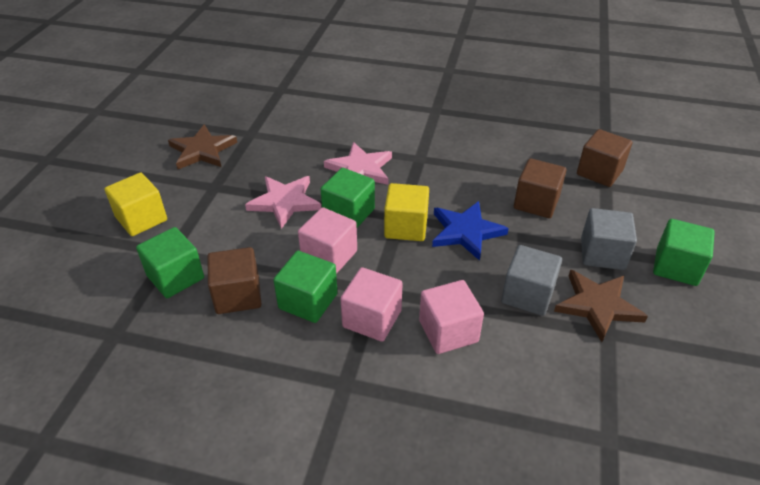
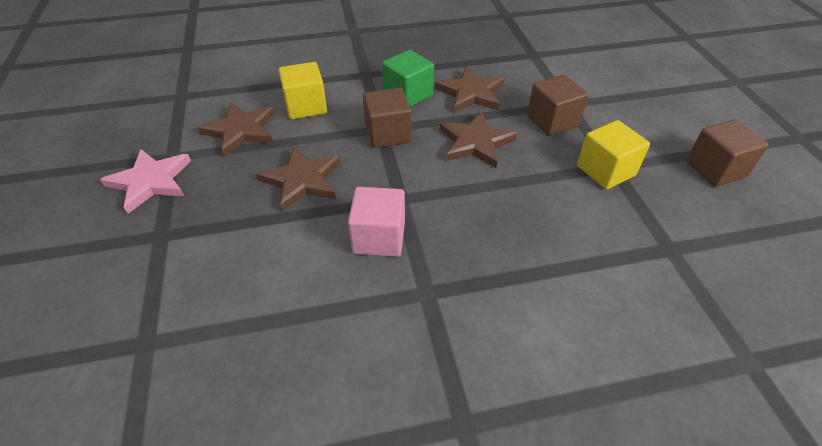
blue star: 1 -> 0
brown star: 2 -> 4
green cube: 4 -> 1
grey cube: 2 -> 0
pink cube: 3 -> 1
pink star: 2 -> 1

